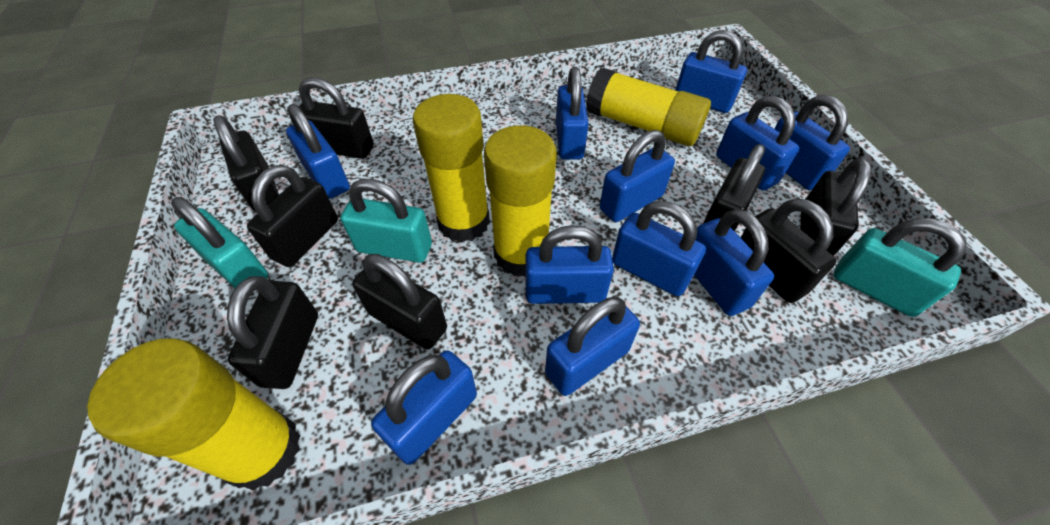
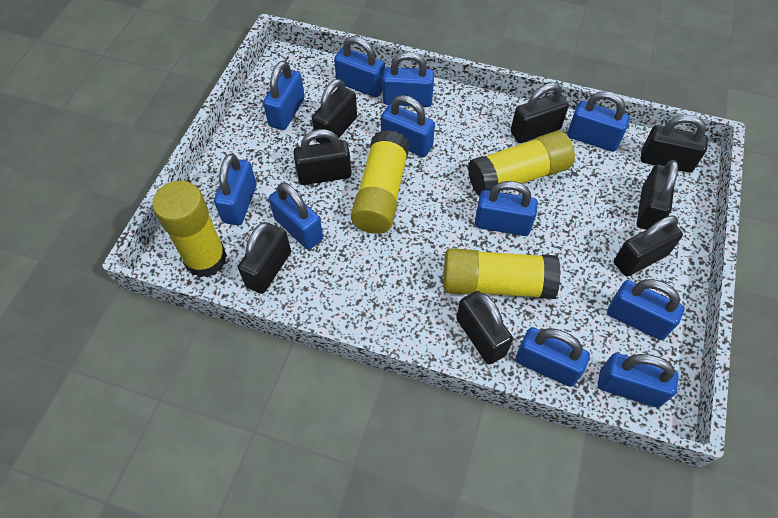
turquoise padlock: 3 -> 0

